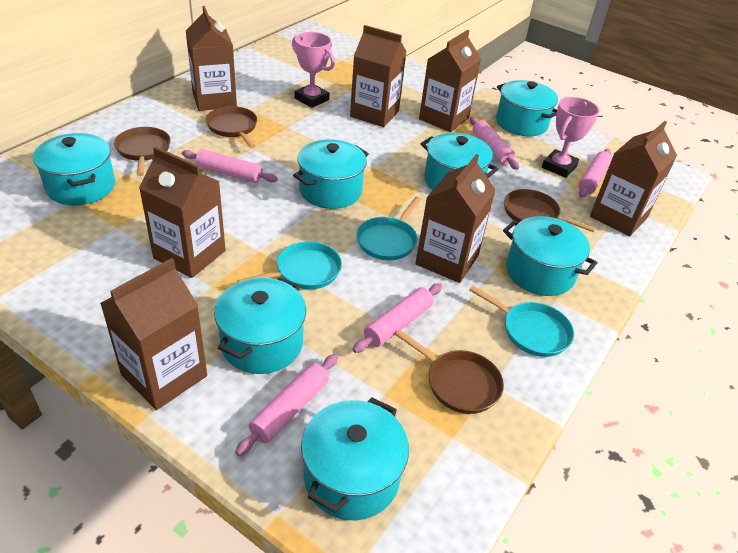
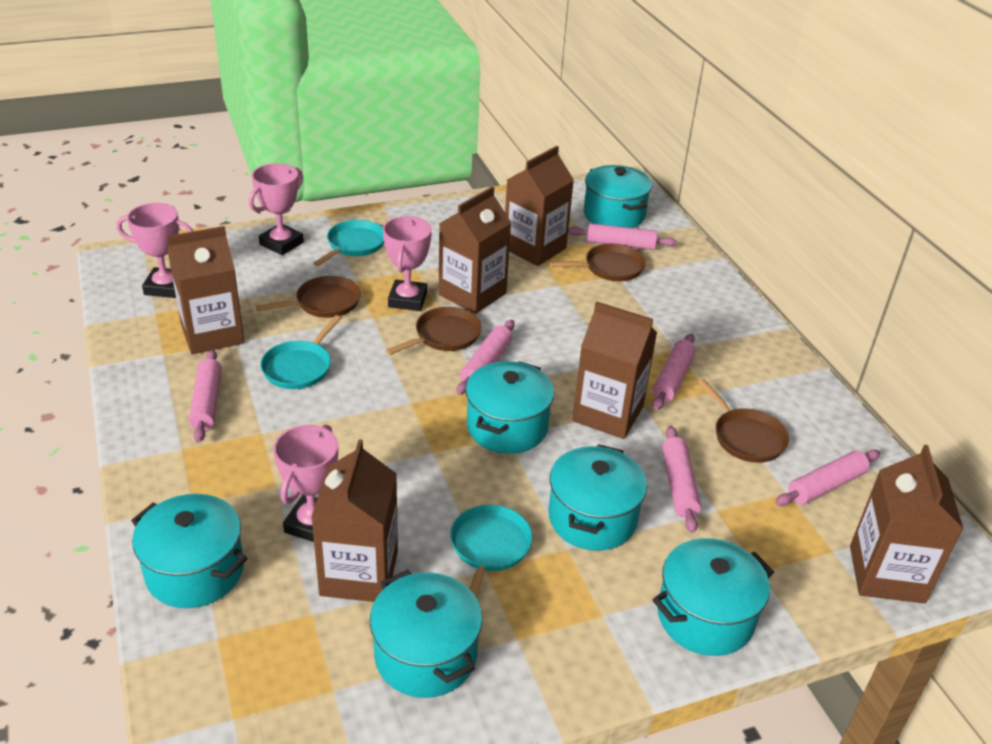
brown carton: 7 -> 6
pink rolling pin: 5 -> 6
pink trophy: 2 -> 4
turquoise pot: 7 -> 6

